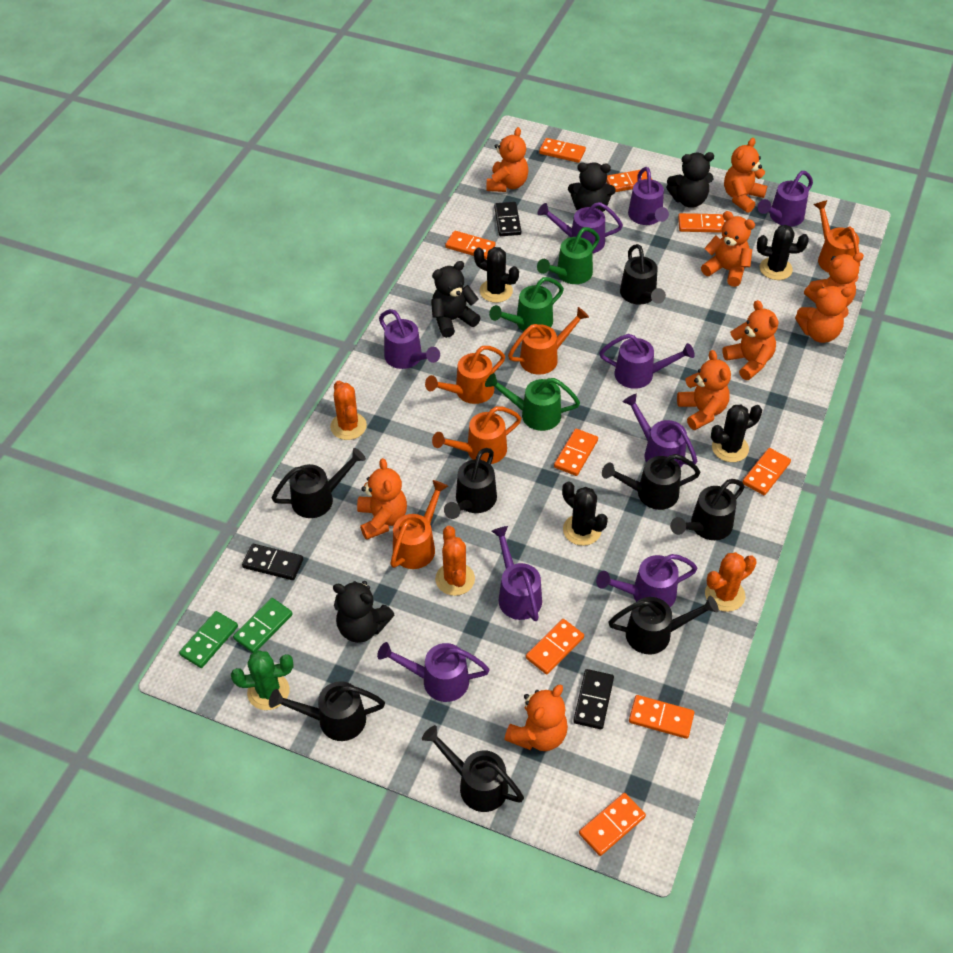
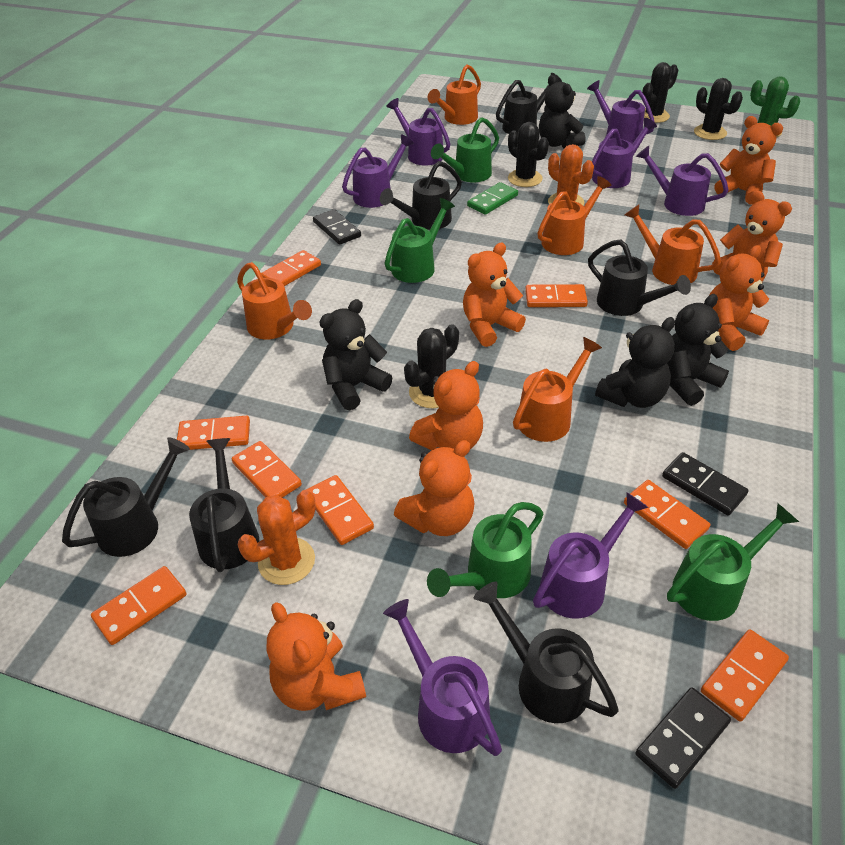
black watering can: 8 -> 6
green domino: 2 -> 1
green watering can: 3 -> 4
orange cactus: 3 -> 2
orange domino: 9 -> 8
orange teddy bear: 9 -> 7
purple watering can: 9 -> 7

